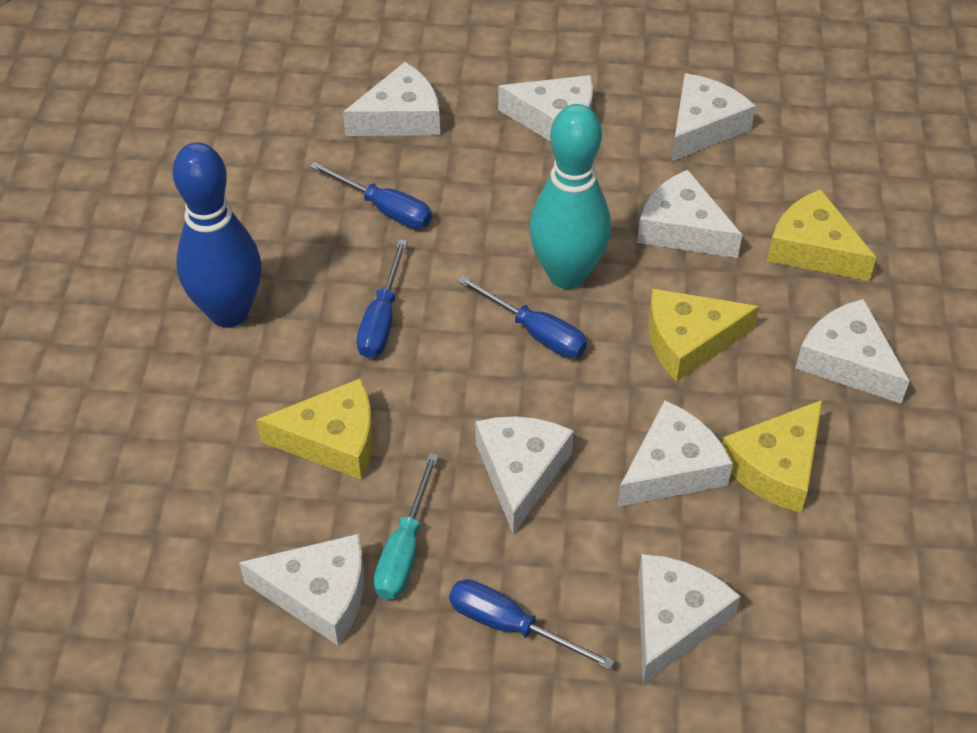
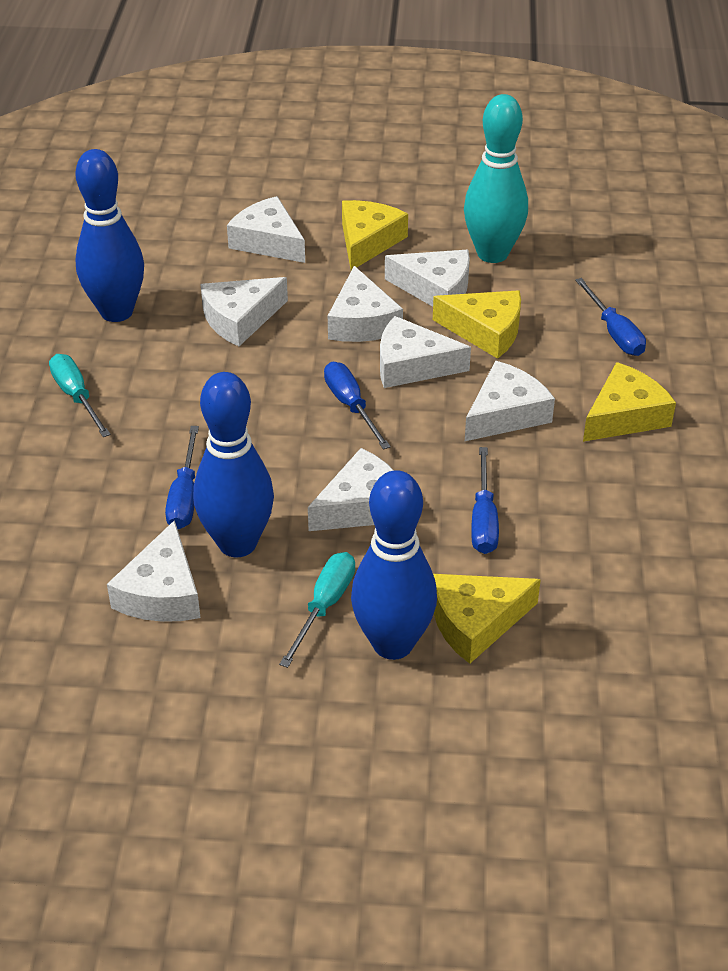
blue bowling pin: 1 -> 3
turquoise screwdriver: 1 -> 2
white cheese: 9 -> 8

